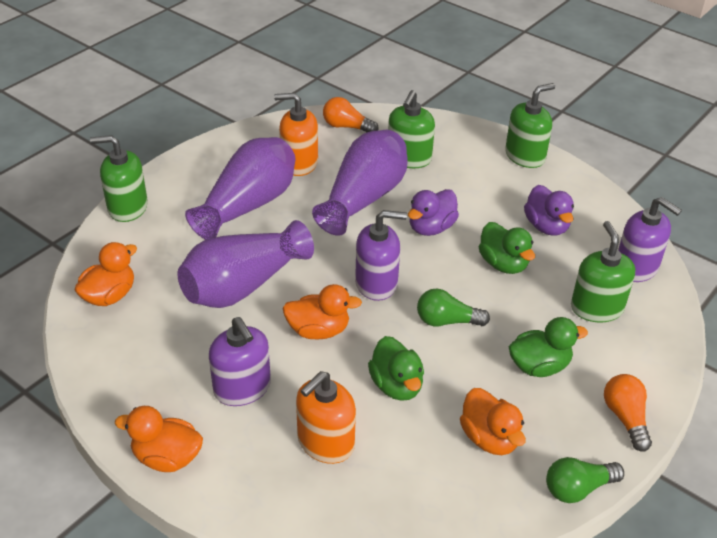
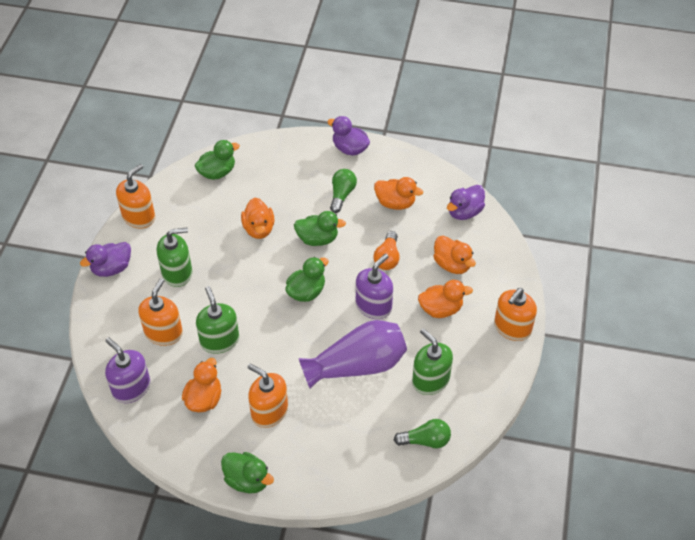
green duck: 3 -> 4
green soap dispenser: 4 -> 3
orange duck: 4 -> 5
orange light bulb: 2 -> 1
orange soap dispenser: 2 -> 4
purple duck: 2 -> 3
purple soap dispenser: 3 -> 2
purple vase: 3 -> 1

